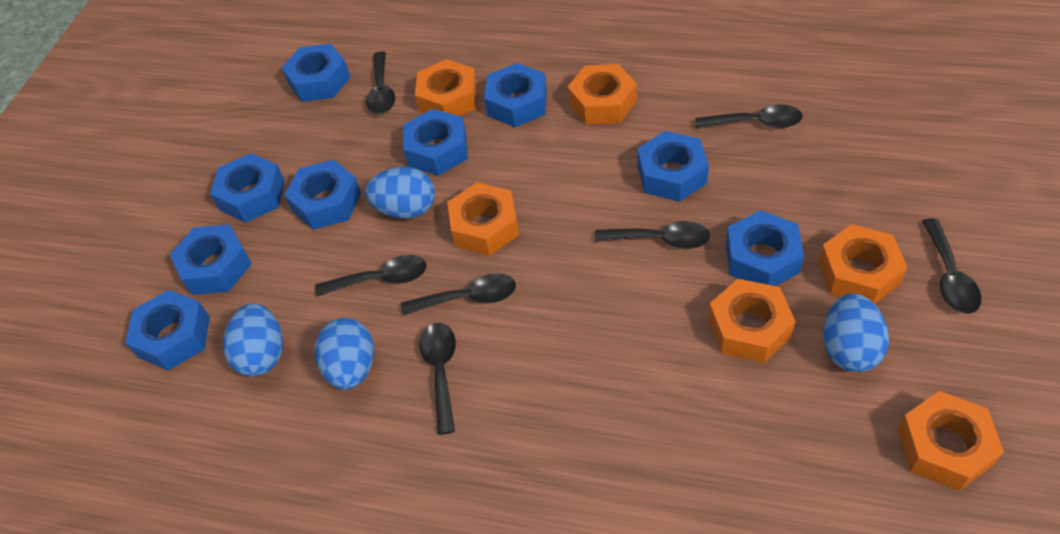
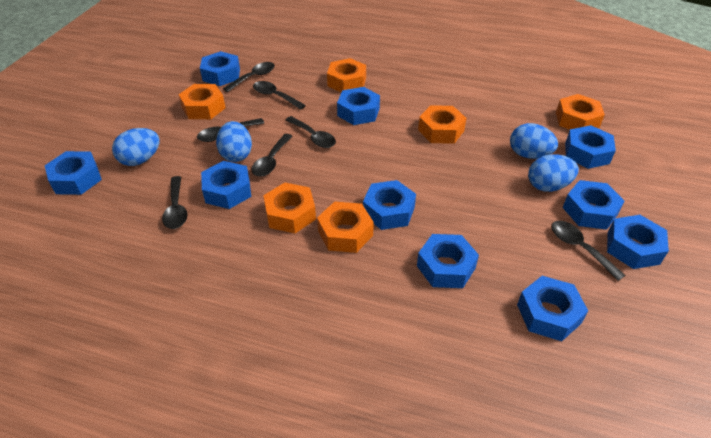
blue nut: 9 -> 10

